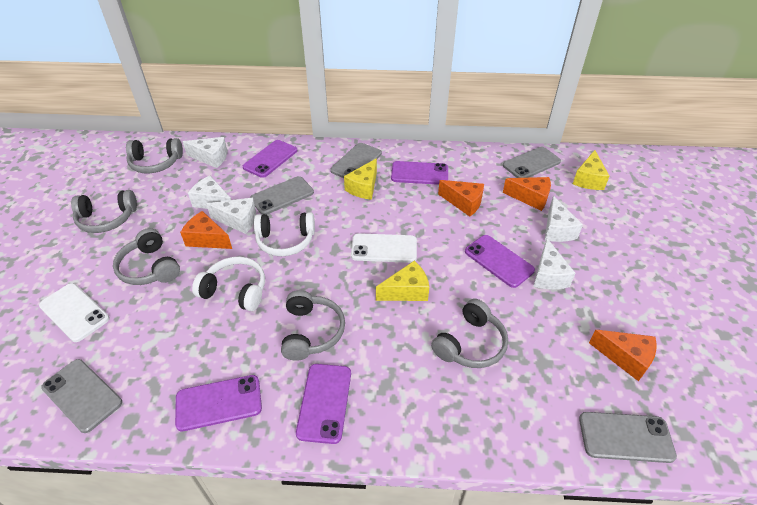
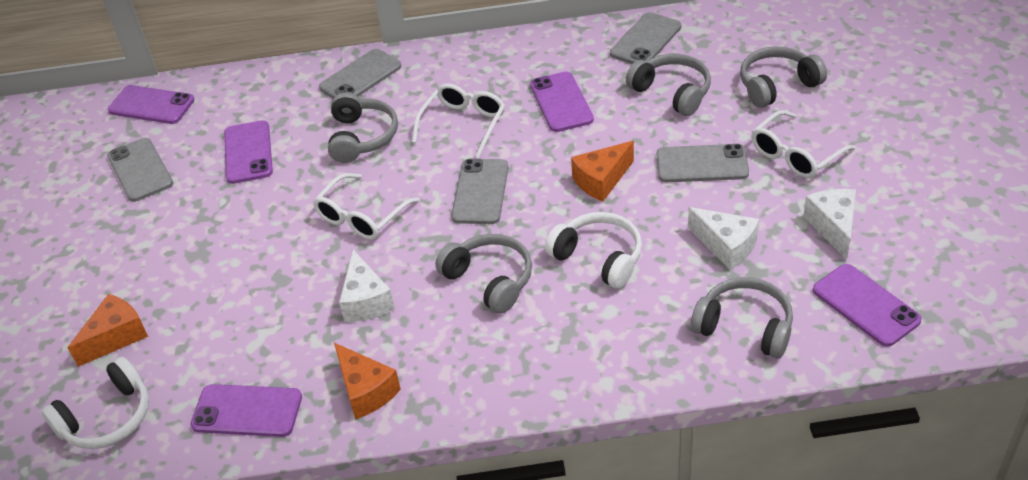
orange cheese: 4 -> 3
white cheese: 5 -> 3
white glasses: 0 -> 3
white phone: 2 -> 0
yellow cheese: 3 -> 0

